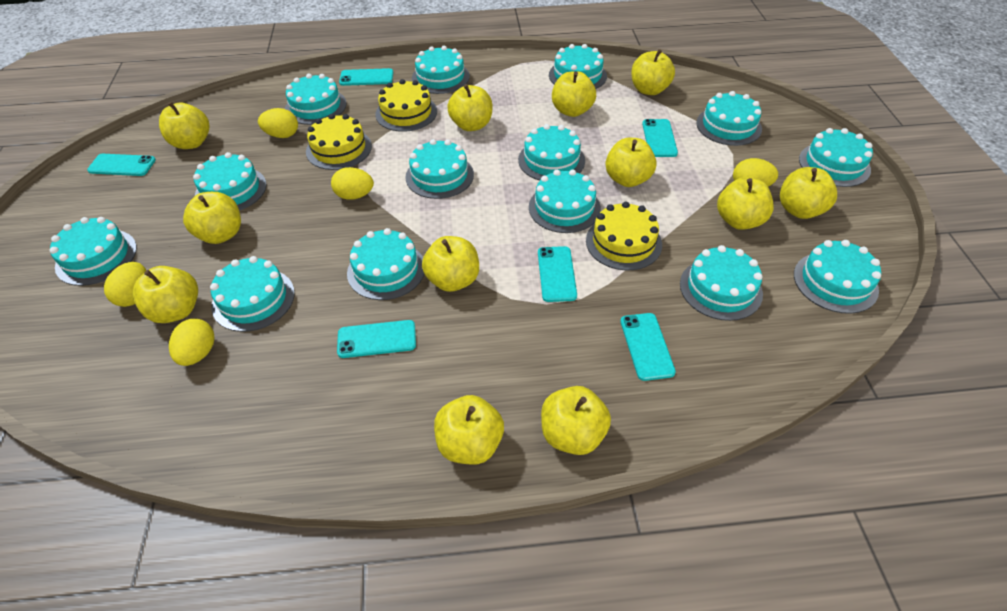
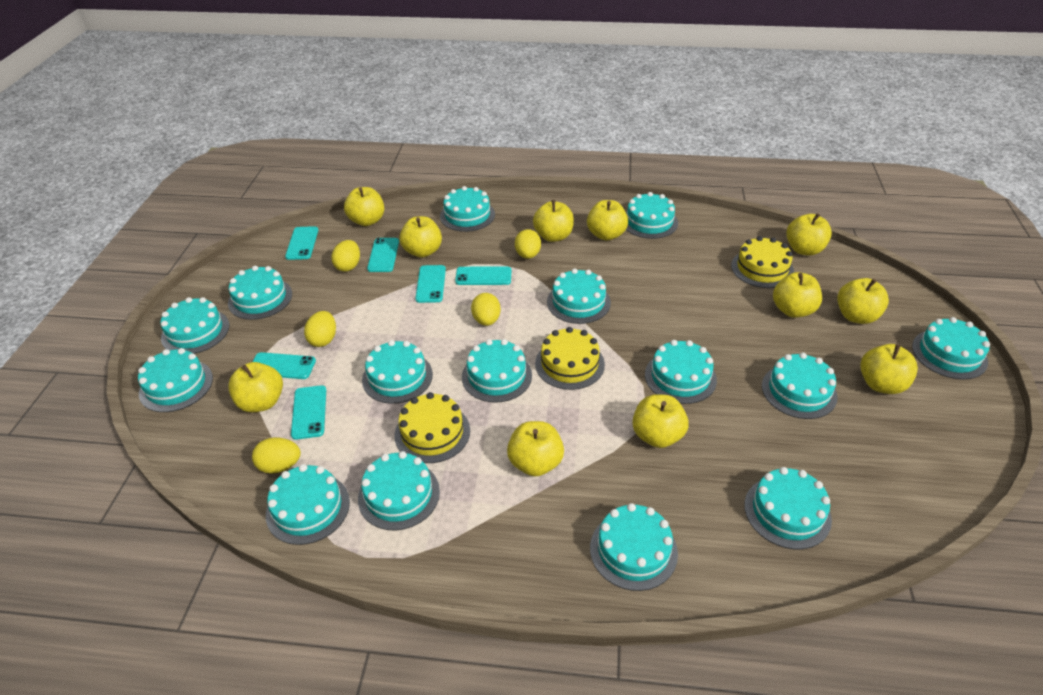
turquoise cake: 14 -> 15
yellow apple: 12 -> 11

